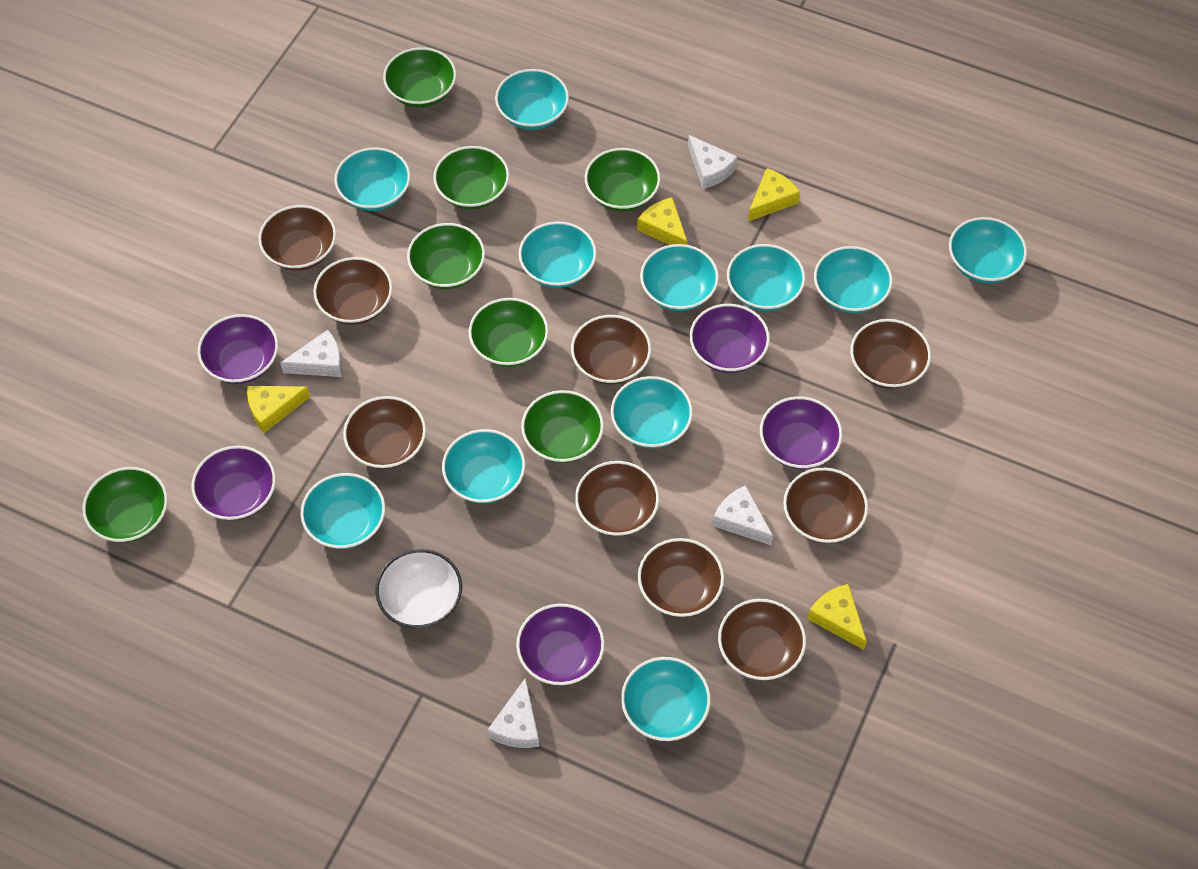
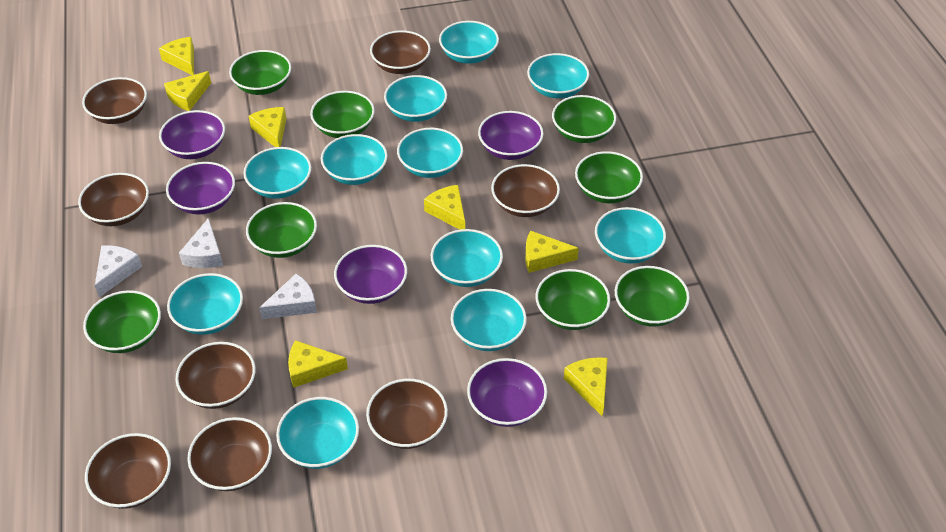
brown bowl: 9 -> 8
green bowl: 7 -> 8
white bowl: 1 -> 0
white cheese: 4 -> 3
yellow cheese: 4 -> 7

